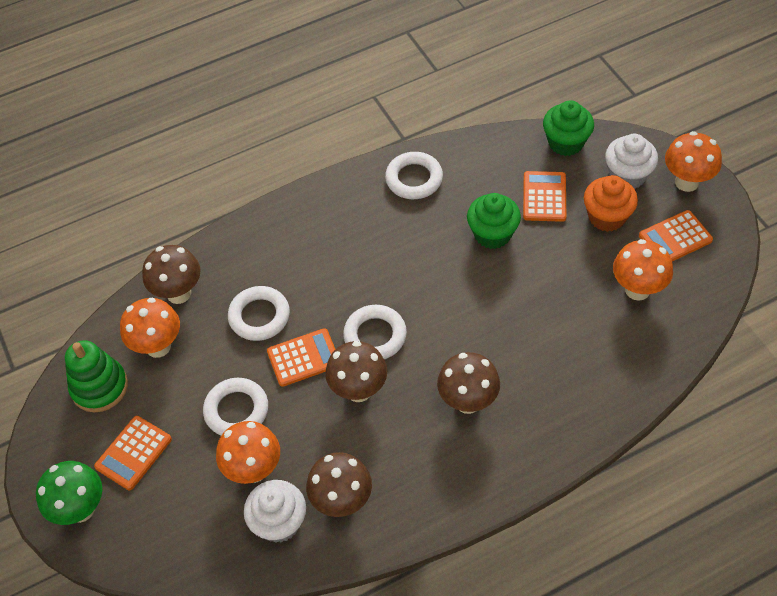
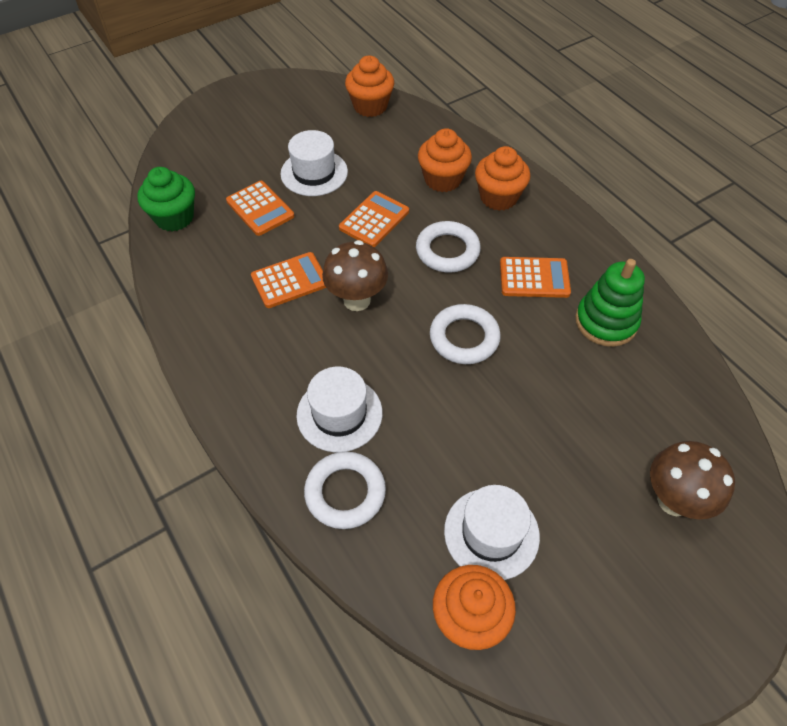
brown mushroom: 4 -> 2
green cupcake: 2 -> 1
green mushroom: 1 -> 0
orange cupcake: 1 -> 4
orange mushroom: 4 -> 0
white cupcake: 2 -> 0
white hat: 0 -> 3
white ring: 4 -> 3

